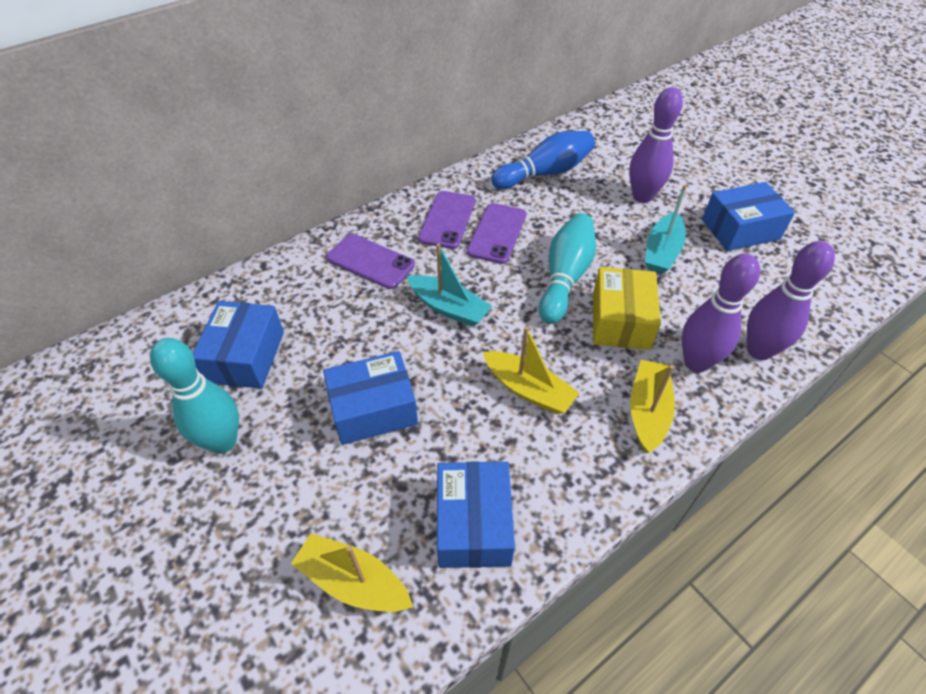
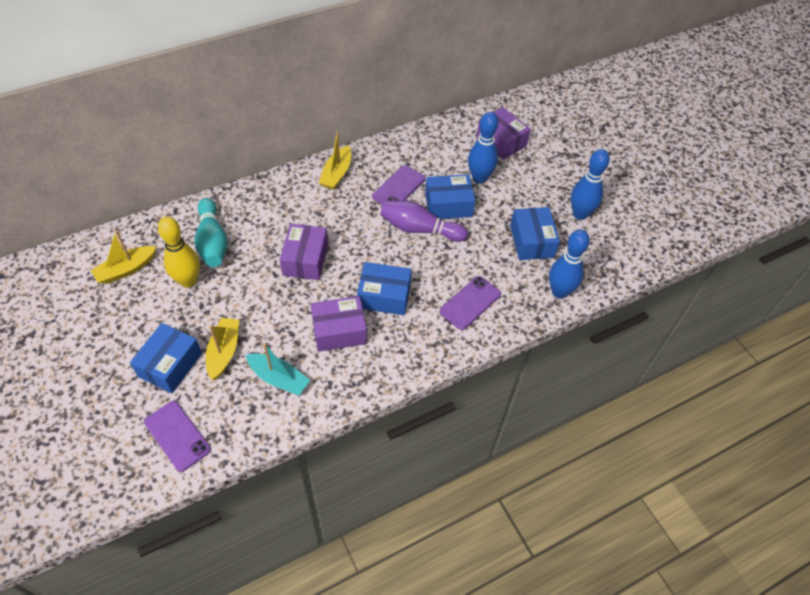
blue bowling pin: 1 -> 3
purple bowling pin: 3 -> 1
purple box: 0 -> 3
turquoise boat: 2 -> 1
turquoise bowling pin: 2 -> 1
yellow bowling pin: 0 -> 1
yellow box: 1 -> 0

